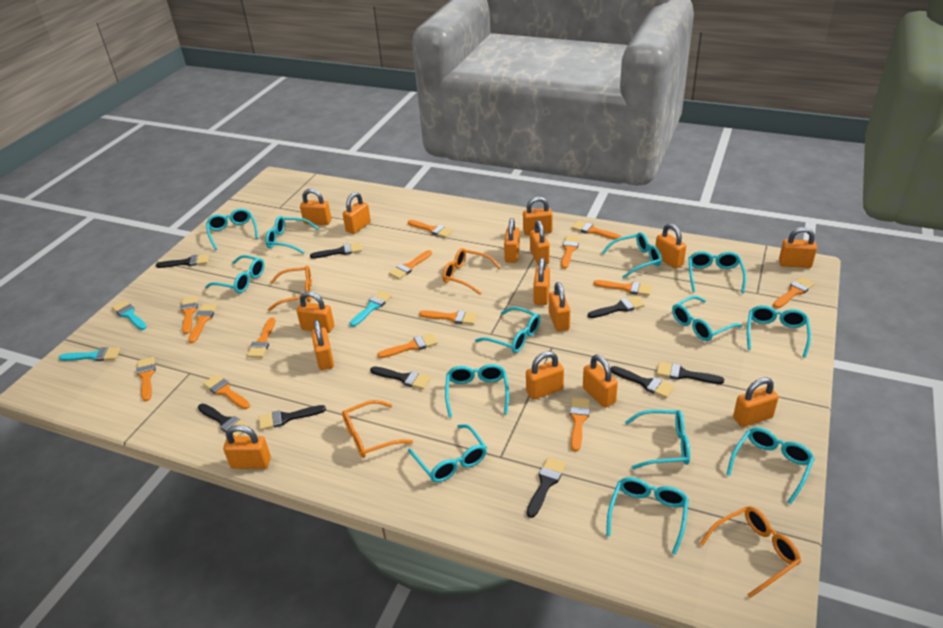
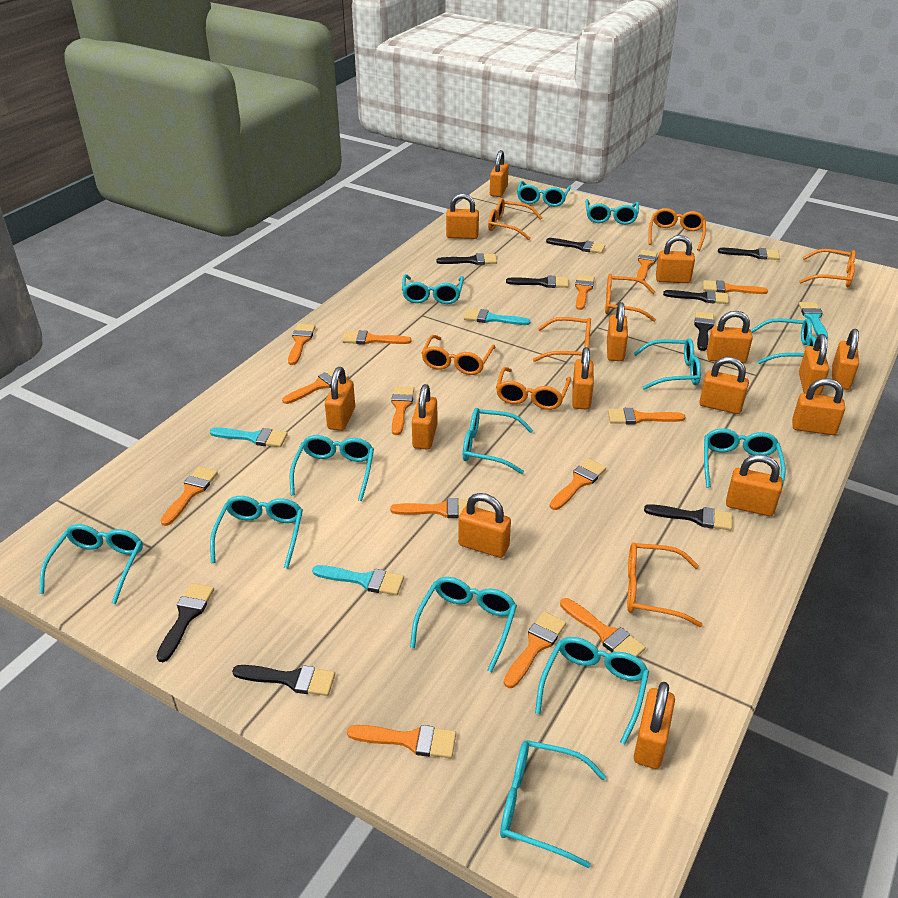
orange glasses: 4 -> 8
turquoise brush: 3 -> 4

